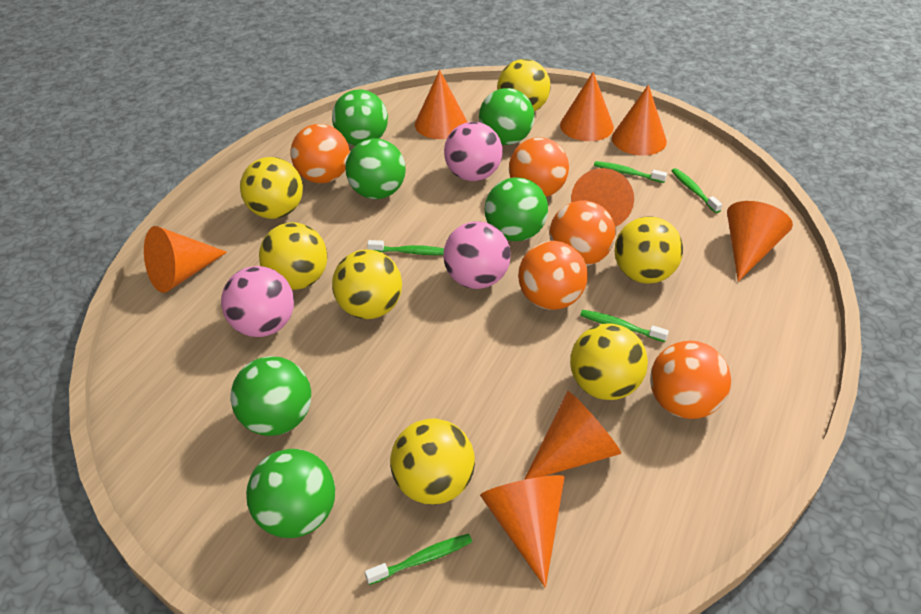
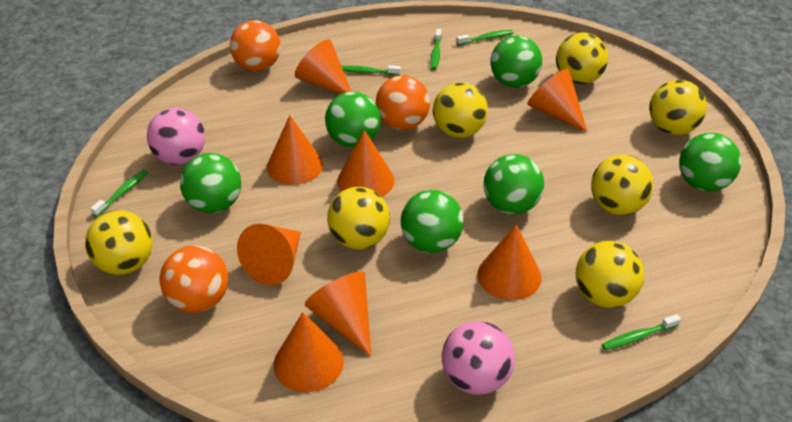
orange ball: 5 -> 3
pink ball: 3 -> 2

